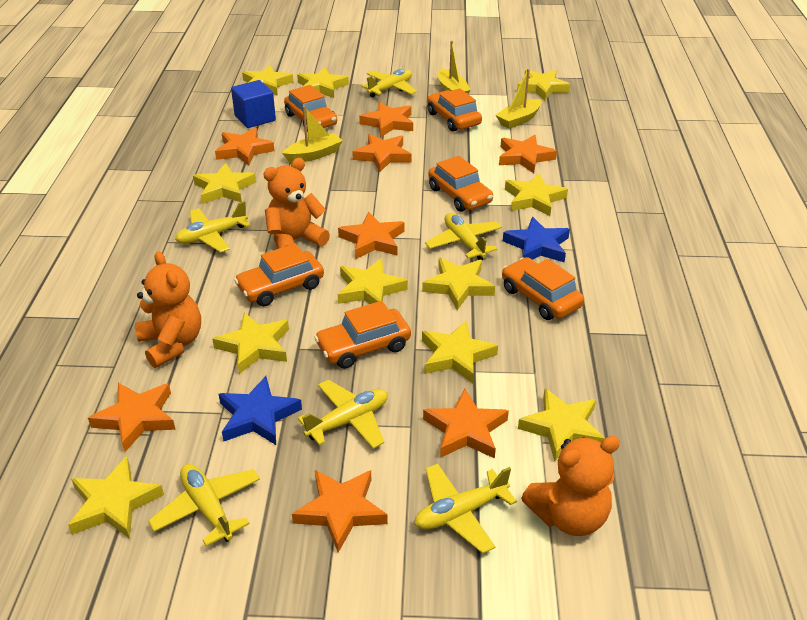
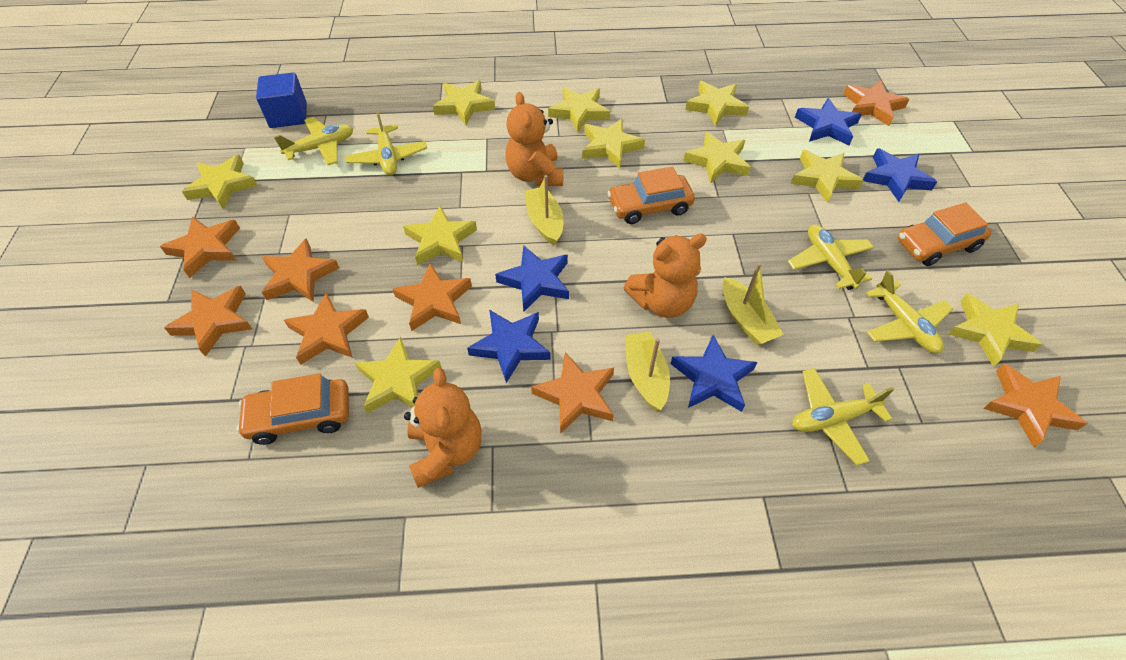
blue star: 2 -> 5
orange car: 6 -> 3
yellow plane: 6 -> 5
yellow star: 11 -> 10

